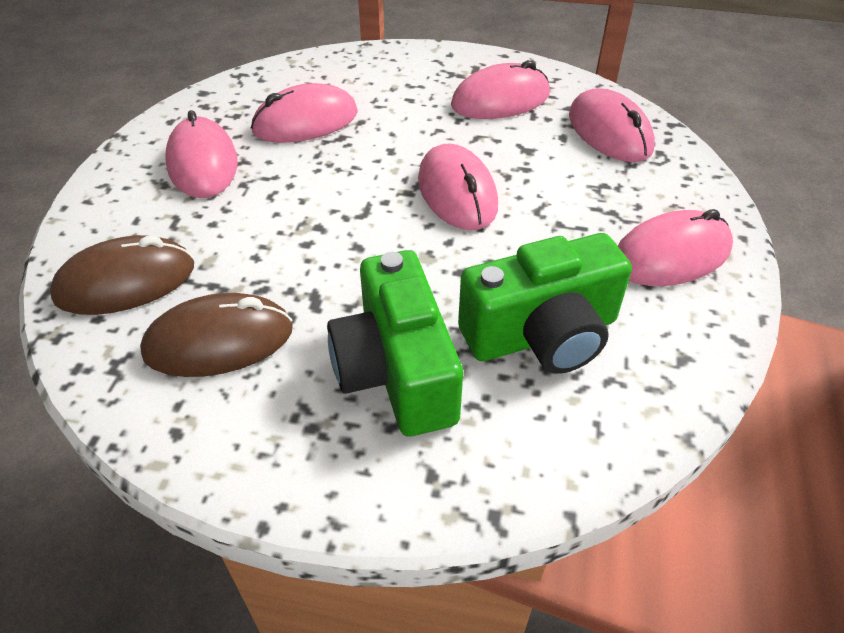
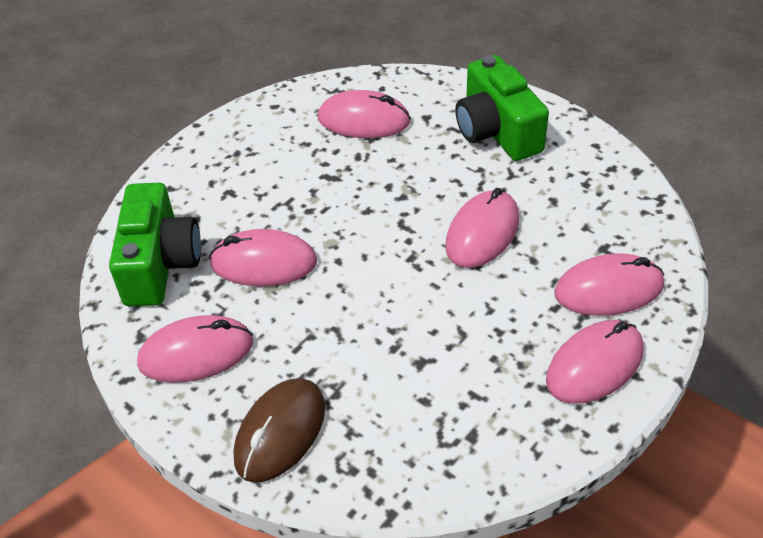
brown mouse: 2 -> 1

